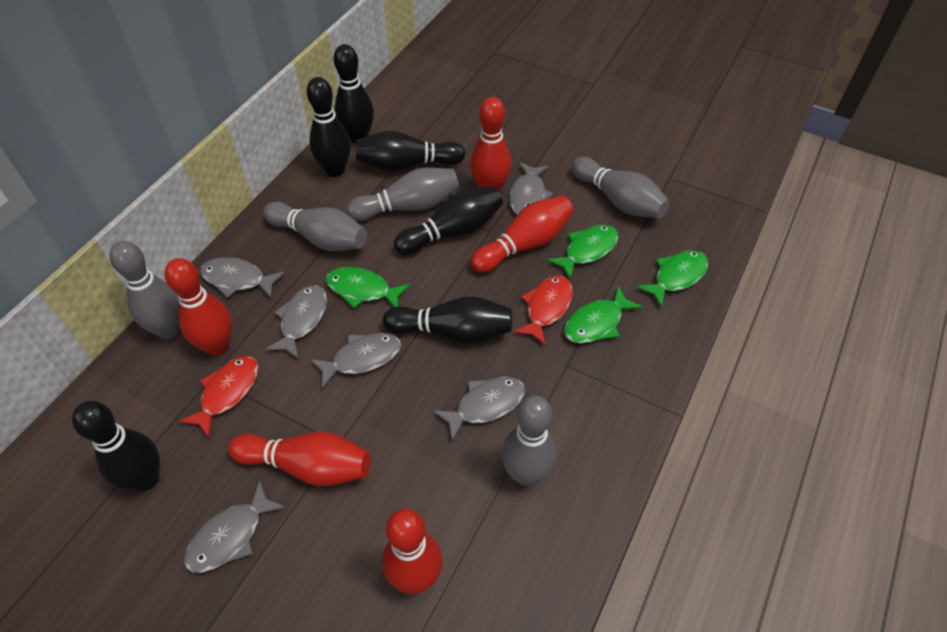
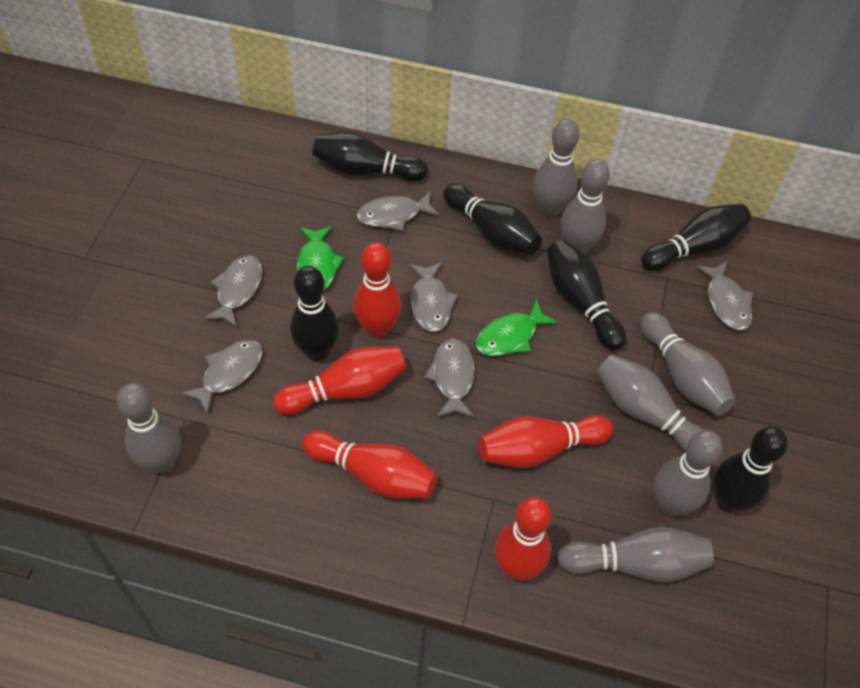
green fish: 4 -> 2
grey bowling pin: 5 -> 7
red fish: 2 -> 0

